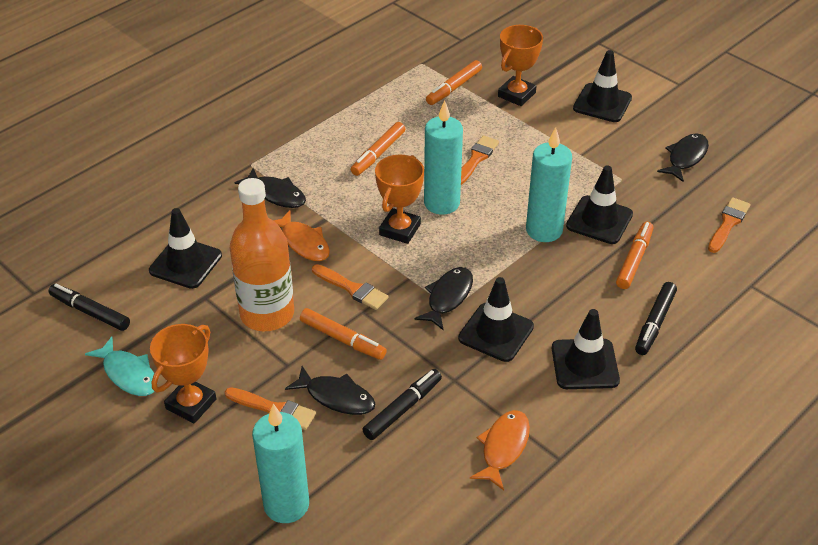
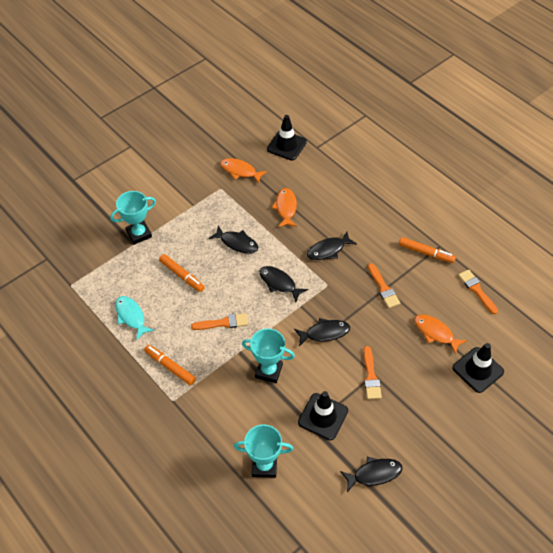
black fish: 4 -> 5
black marker: 3 -> 0
black traffic cone: 5 -> 3
orange bottle: 1 -> 0
orange fish: 2 -> 3
orange marker: 4 -> 3
orange trophy: 3 -> 0
turquoise candle: 3 -> 0
turquoise trophy: 0 -> 3

